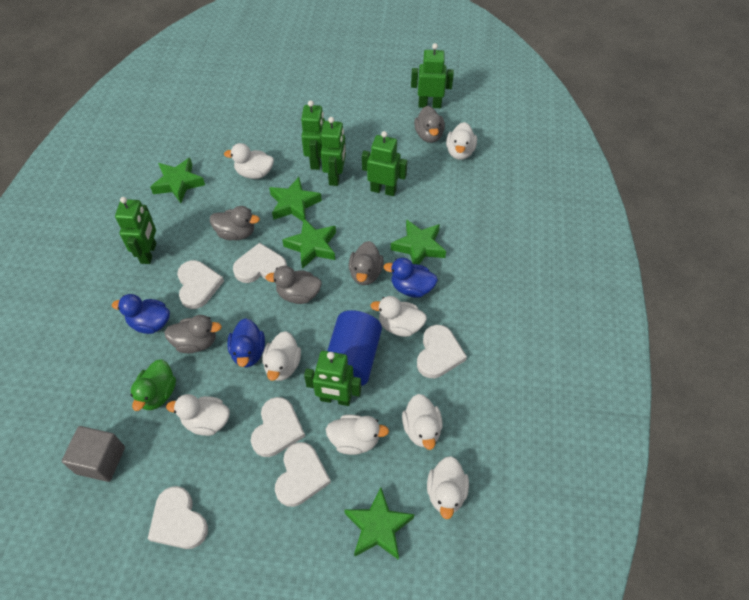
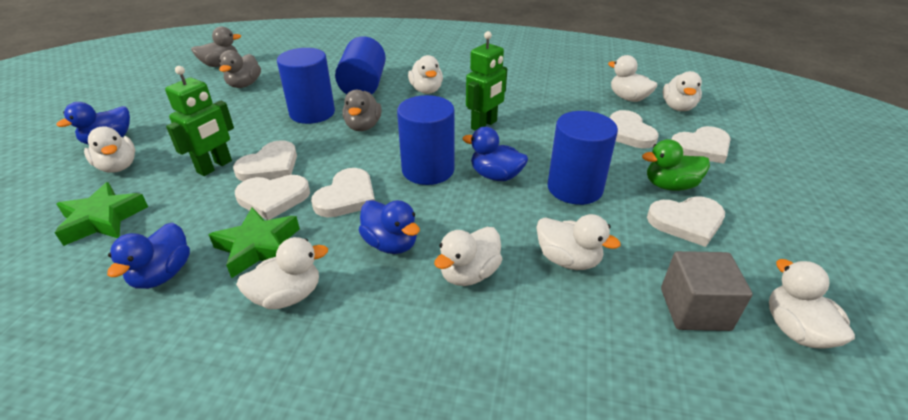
blue cylinder: 1 -> 4
blue duck: 3 -> 4
green robot: 6 -> 2
green star: 5 -> 2
grey duck: 5 -> 3

